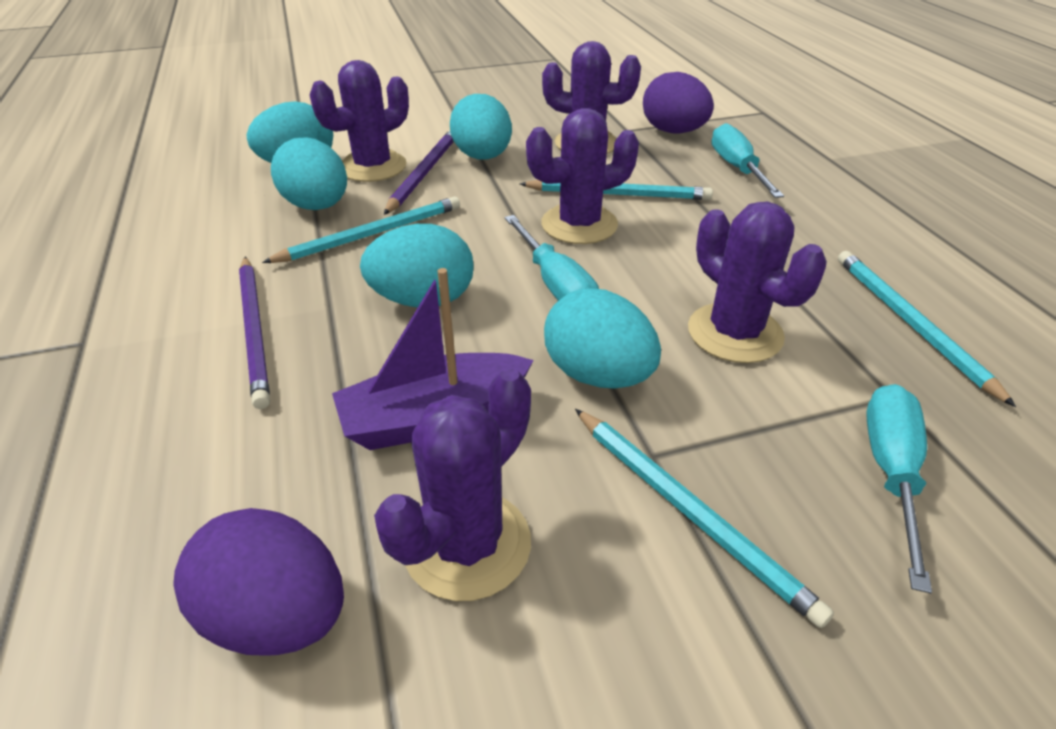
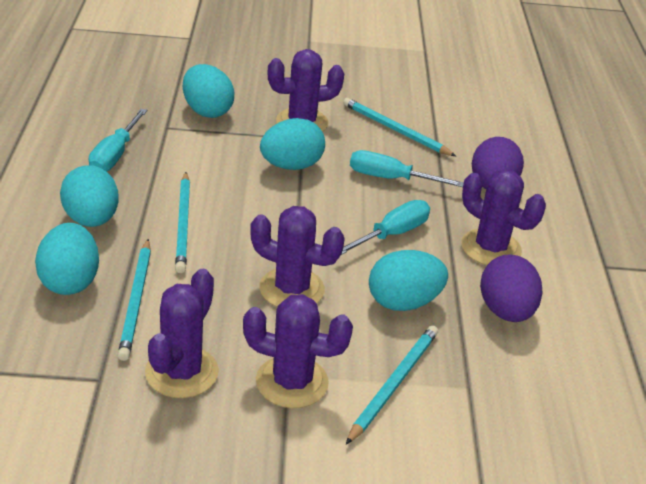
purple boat: 1 -> 0
purple pencil: 2 -> 0

